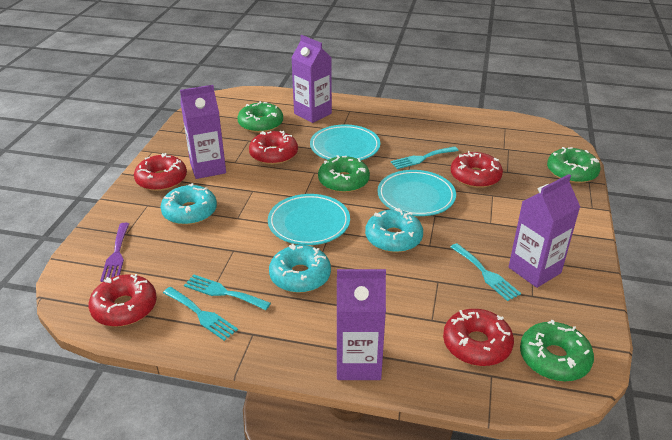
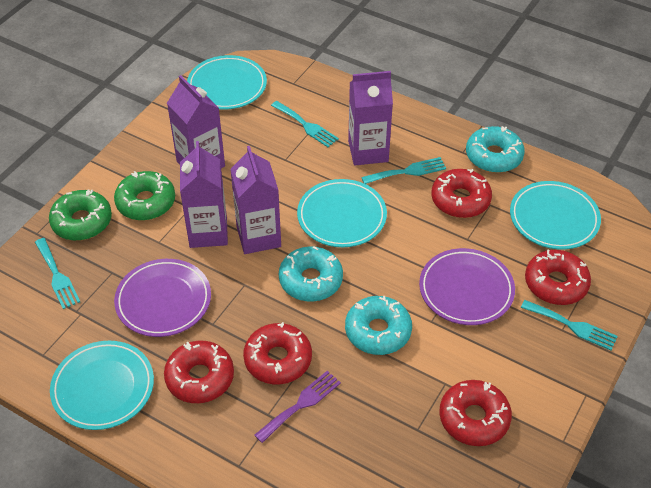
green donut: 4 -> 2
purple plate: 0 -> 2
turquoise plate: 3 -> 4

